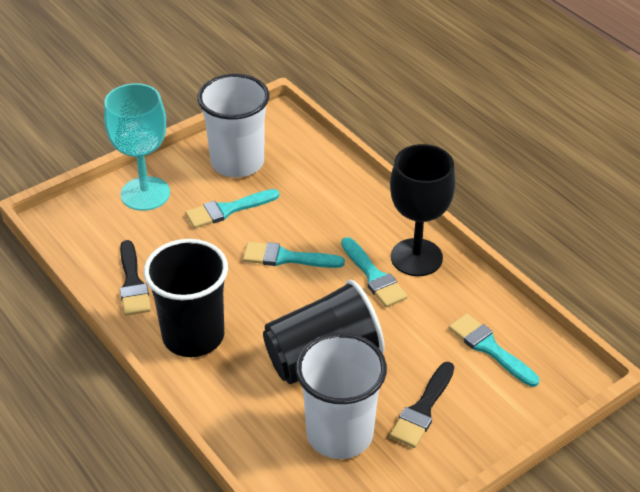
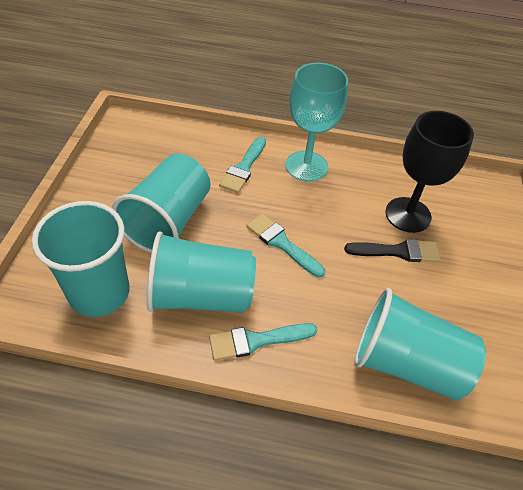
black brush: 2 -> 1
black cup: 2 -> 0
turquoise brush: 4 -> 3
turquoise cup: 0 -> 4
white cup: 2 -> 0

